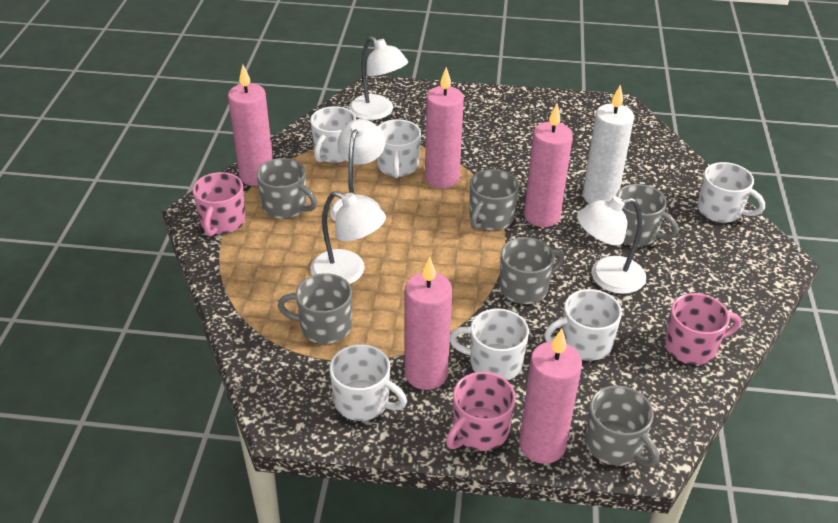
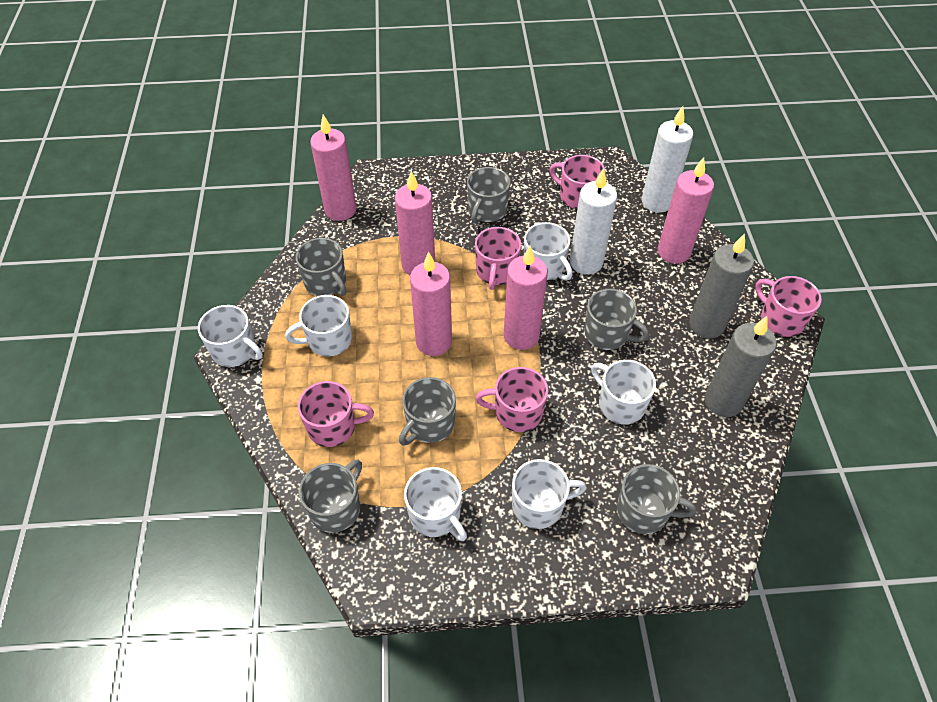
grey candle: 0 -> 2
pink mug: 3 -> 5
white candle: 1 -> 2
white lamp: 4 -> 0

